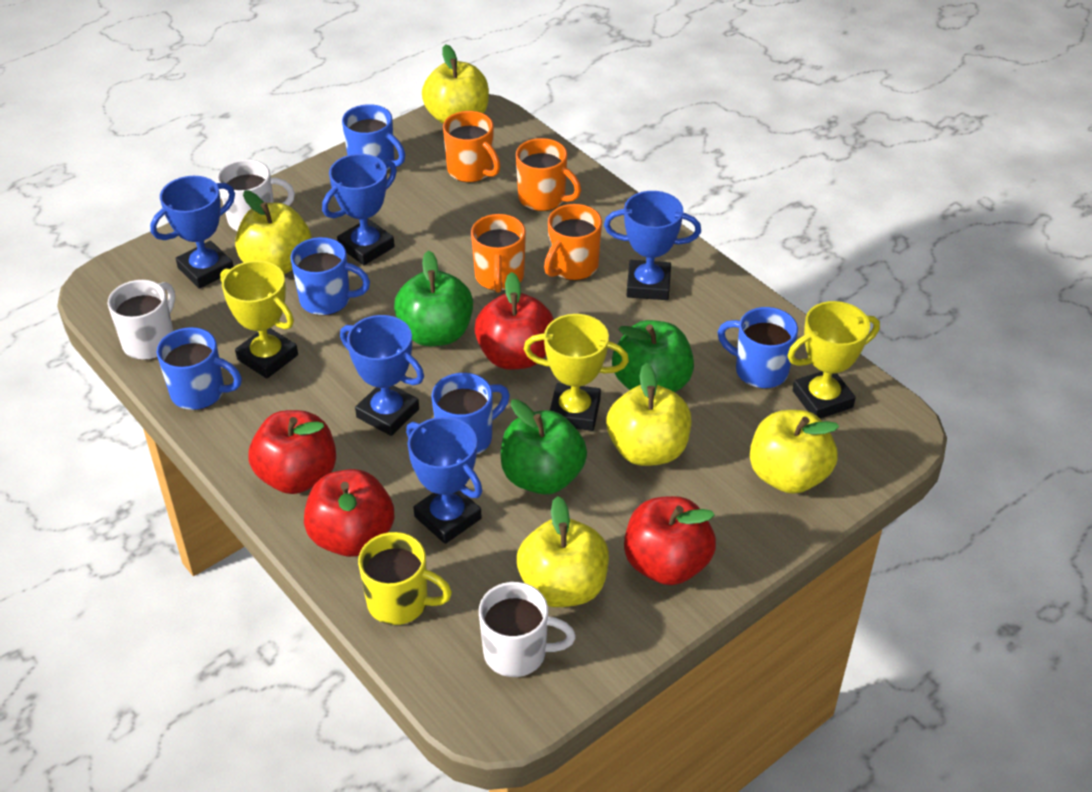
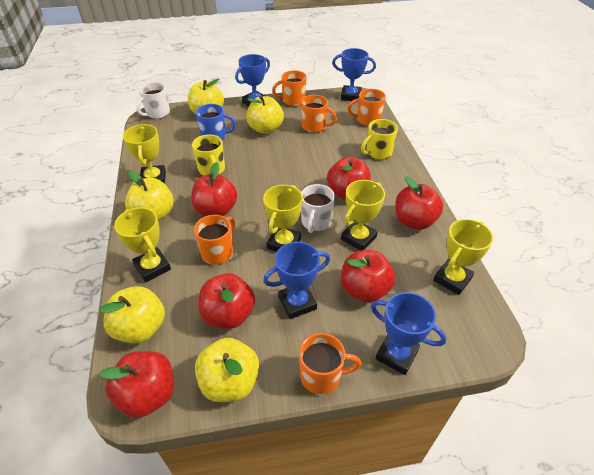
blue mug: 5 -> 1
blue trophy: 5 -> 4
green apple: 3 -> 0
orange mug: 4 -> 5
red apple: 4 -> 6
white mug: 3 -> 2
yellow mug: 1 -> 2
yellow trophy: 3 -> 5

